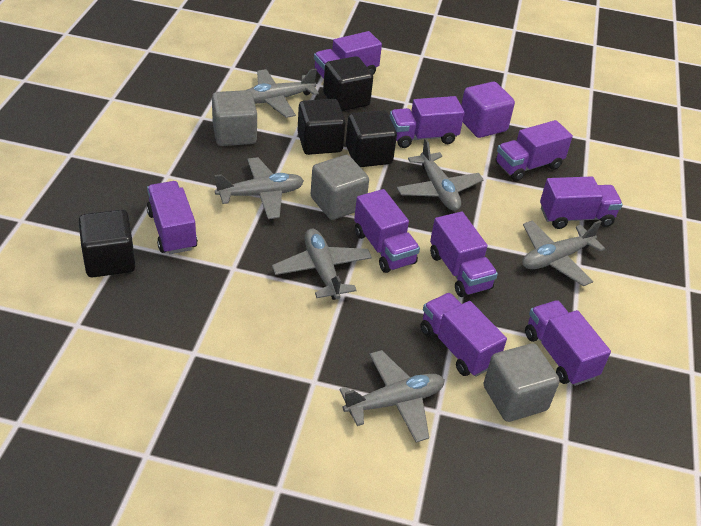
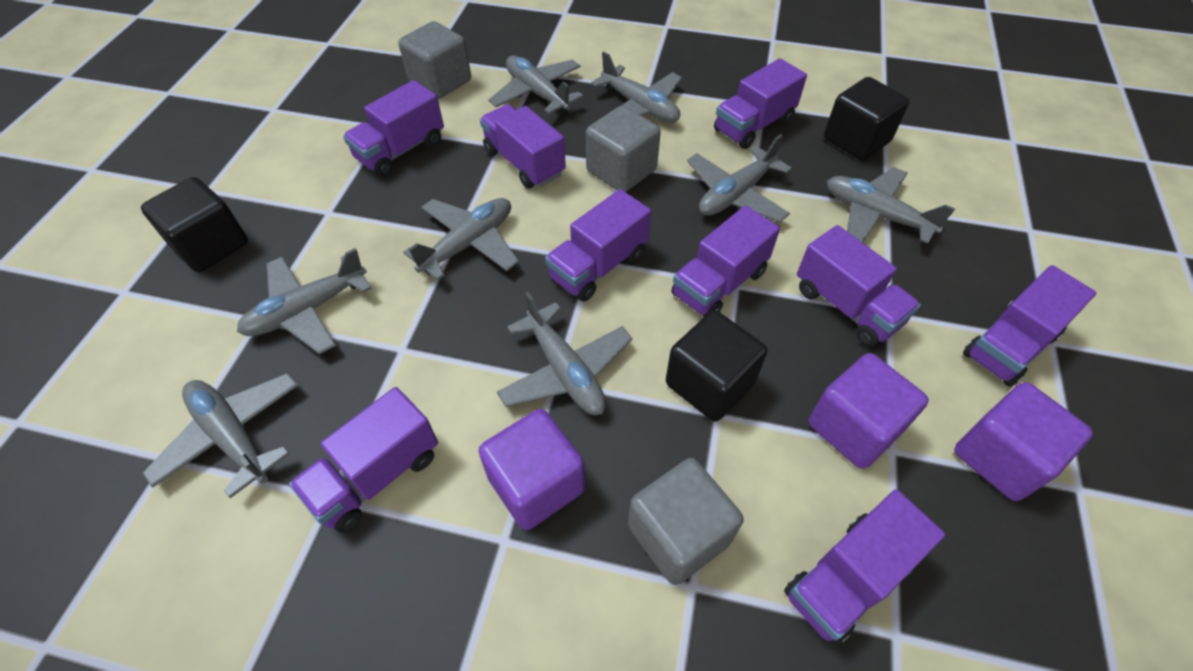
black cube: 4 -> 3
grey plane: 6 -> 8
purple cube: 1 -> 3

